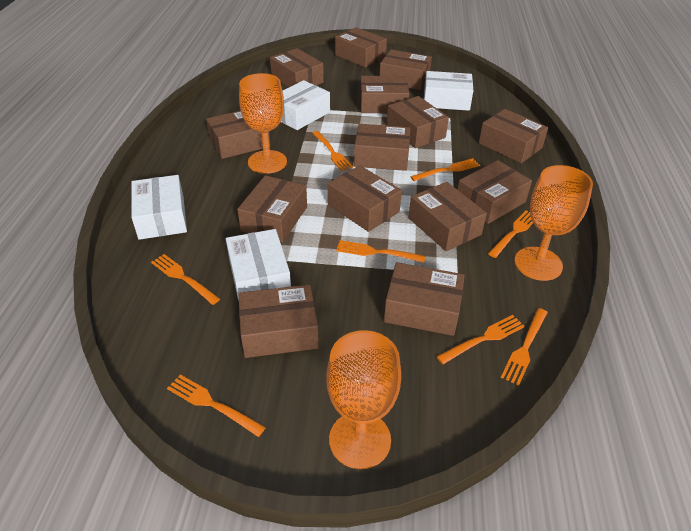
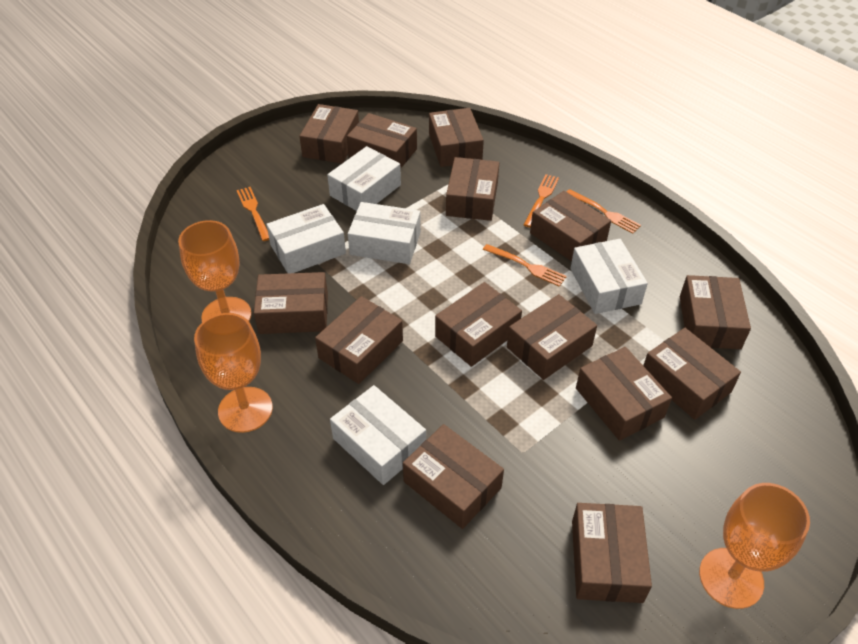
orange fork: 8 -> 4
white box: 4 -> 5

